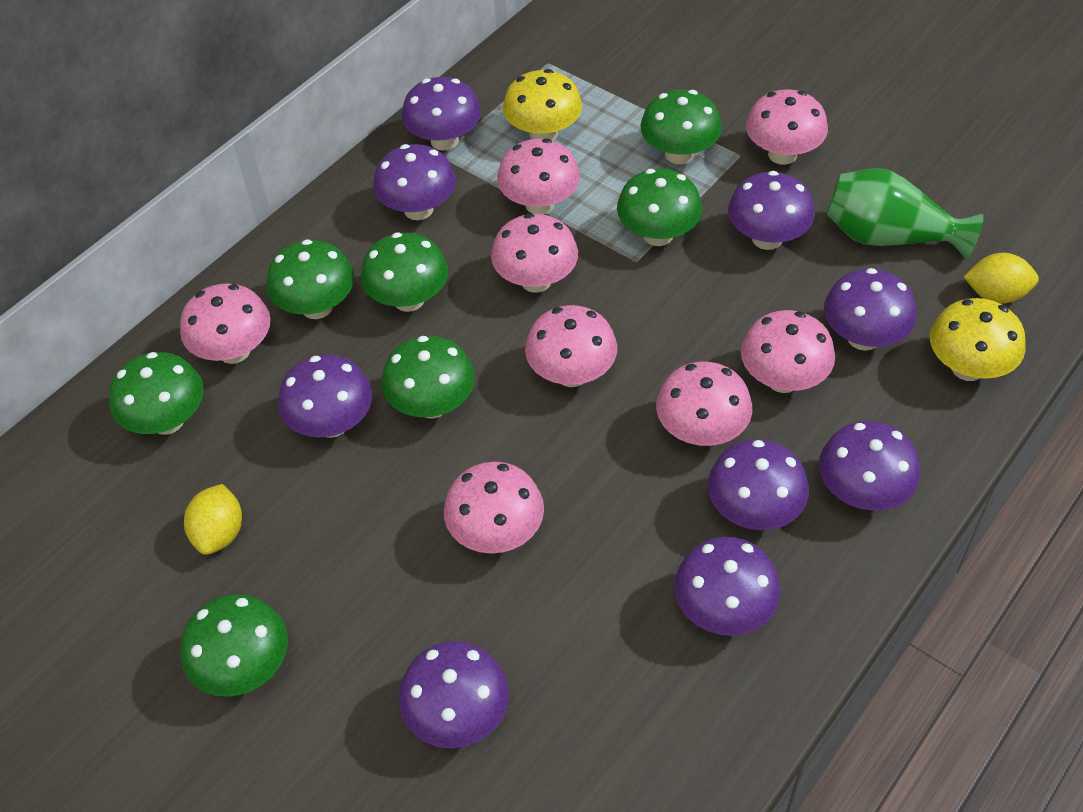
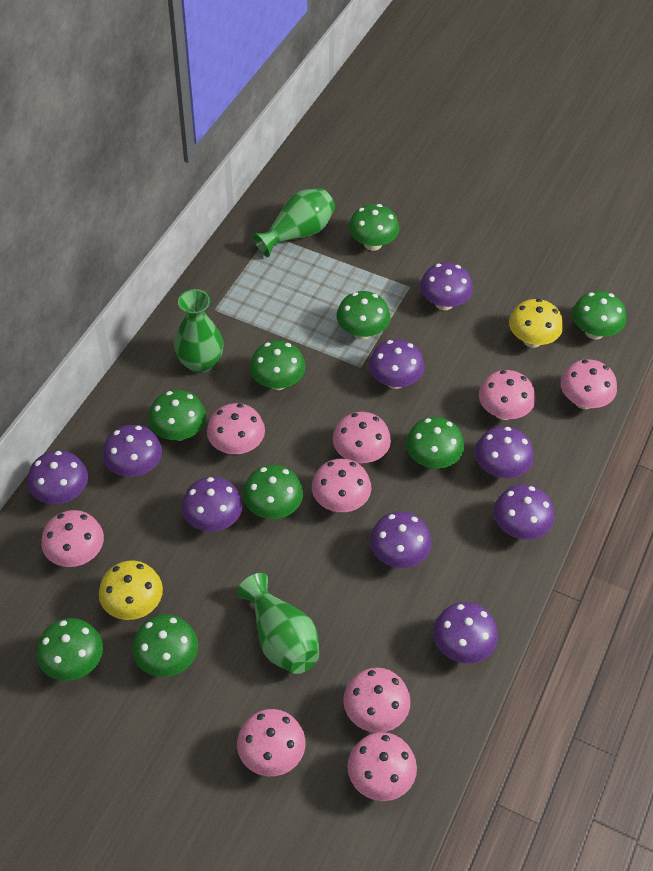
green mushroom: 7 -> 9
green vase: 1 -> 3
pink mushroom: 8 -> 9
yellow lemon: 2 -> 0

